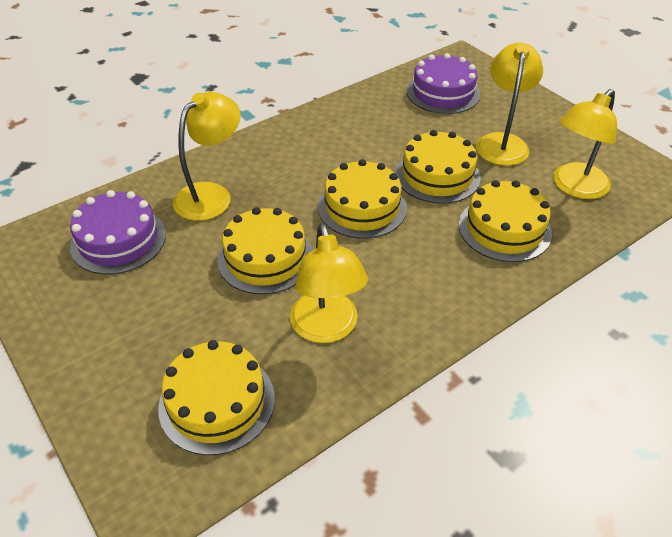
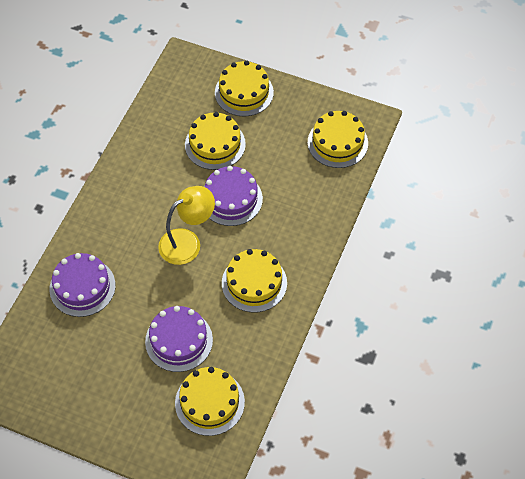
purple cake: 2 -> 3
yellow lamp: 4 -> 1

